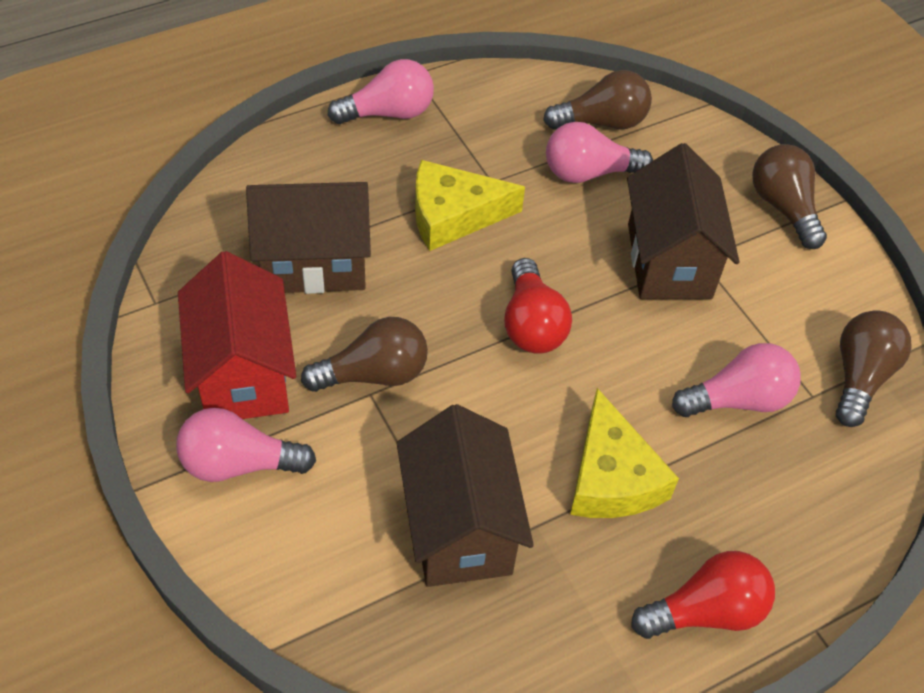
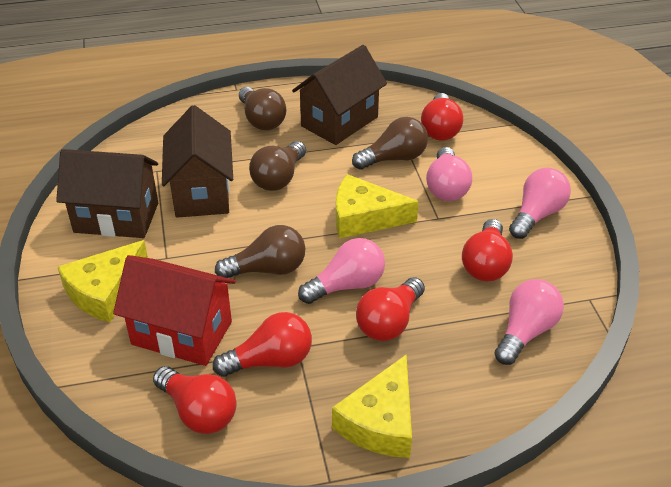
red light bulb: 2 -> 5
yellow cheese: 2 -> 3

